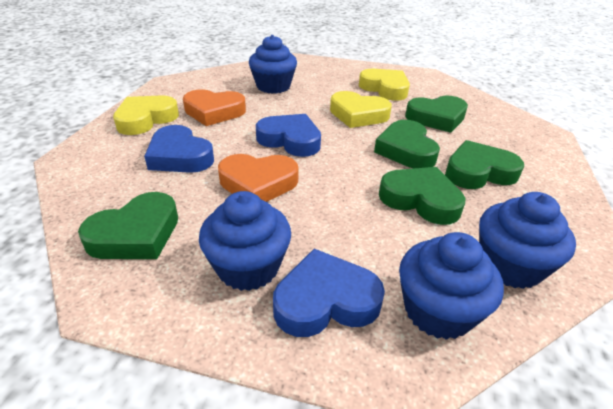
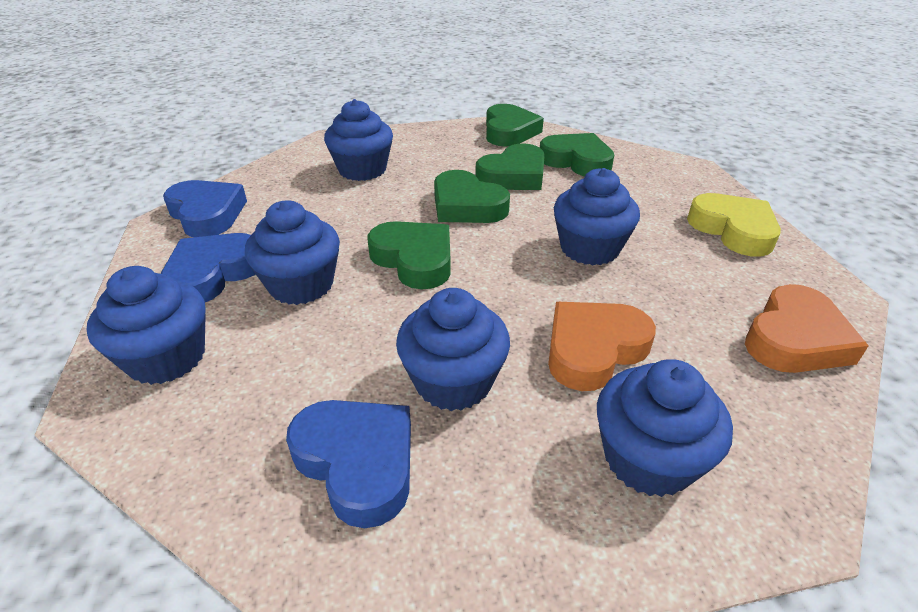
blue cupcake: 4 -> 6
yellow heart: 3 -> 1

